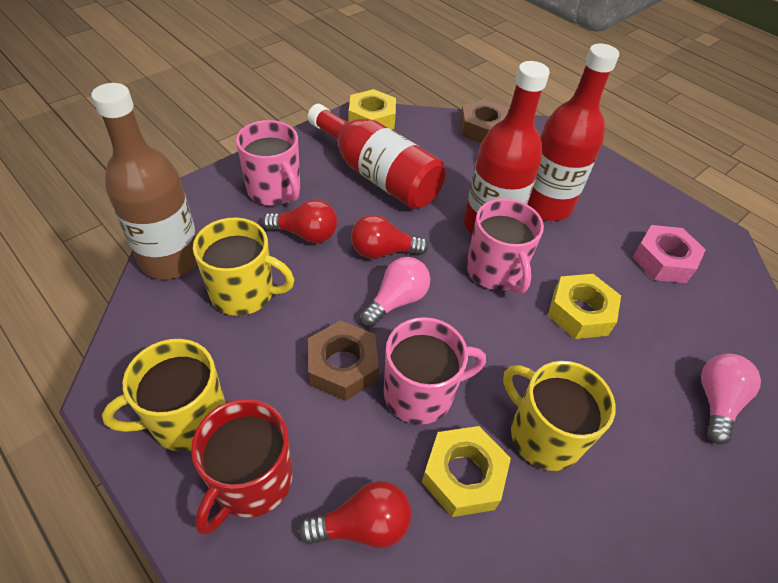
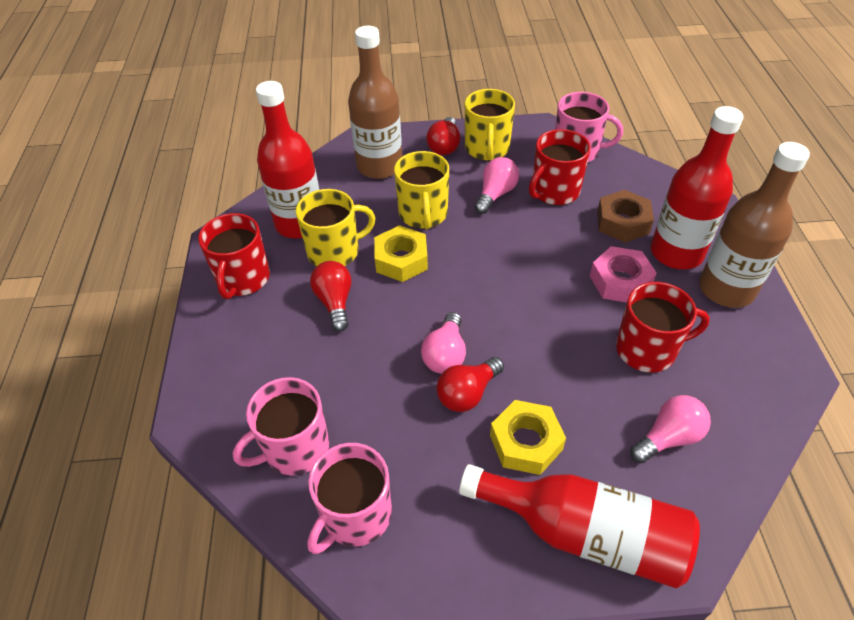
brown bottle: 1 -> 2
brown nut: 2 -> 1
pink light bulb: 2 -> 3
red mug: 1 -> 3
yellow nut: 3 -> 2

